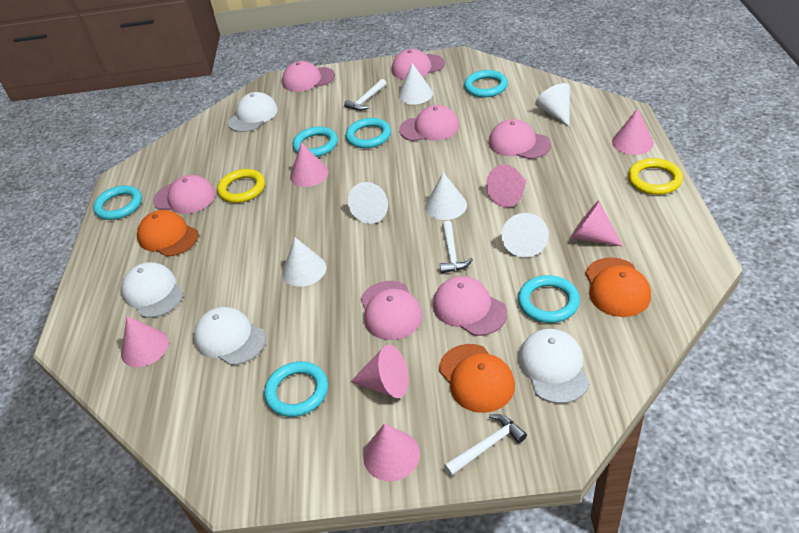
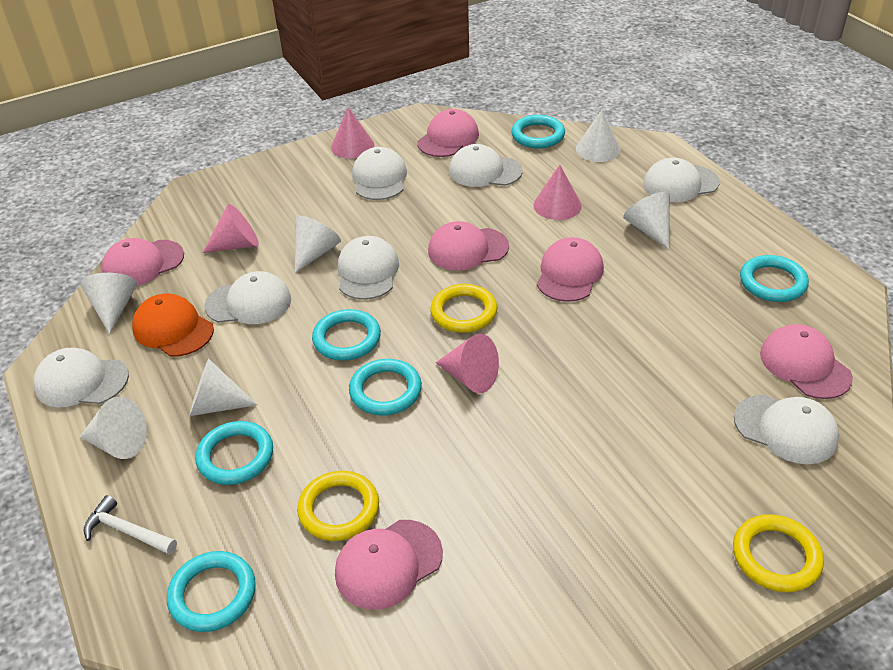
orange cap: 3 -> 1
pink cap: 7 -> 6
pink cone: 7 -> 4
white cap: 4 -> 7
white hammer: 3 -> 1
yellow ring: 2 -> 3

